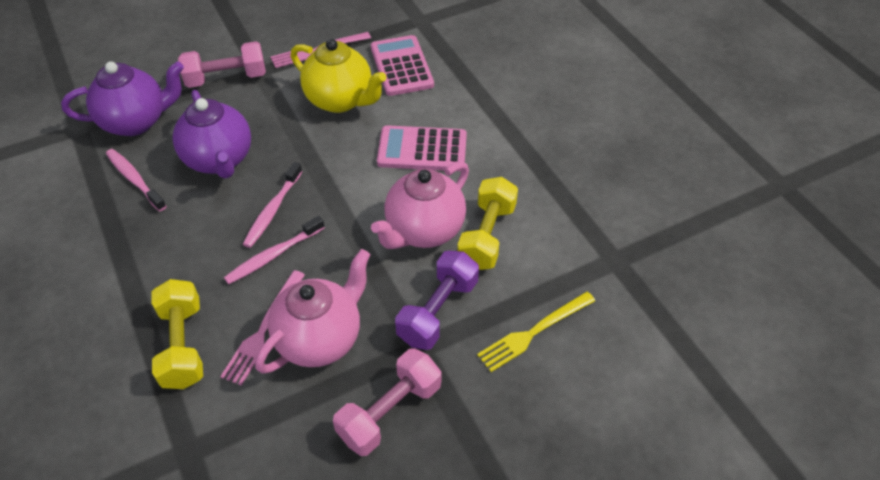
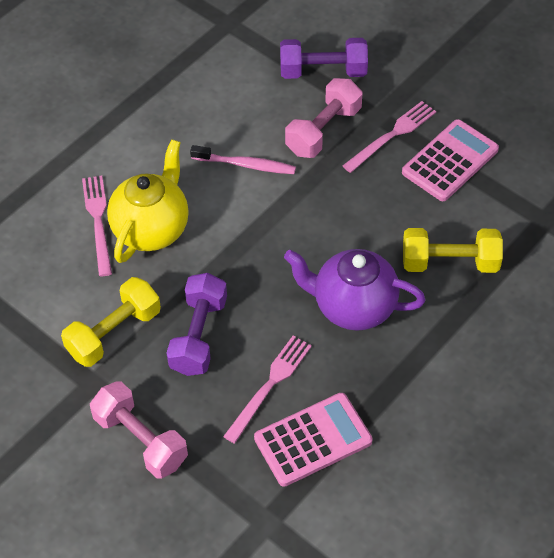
pink fork: 2 -> 3
pink teapot: 2 -> 0
pink toothbrush: 3 -> 1
purple dumbbell: 1 -> 2
purple teapot: 2 -> 1
yellow fork: 1 -> 0

